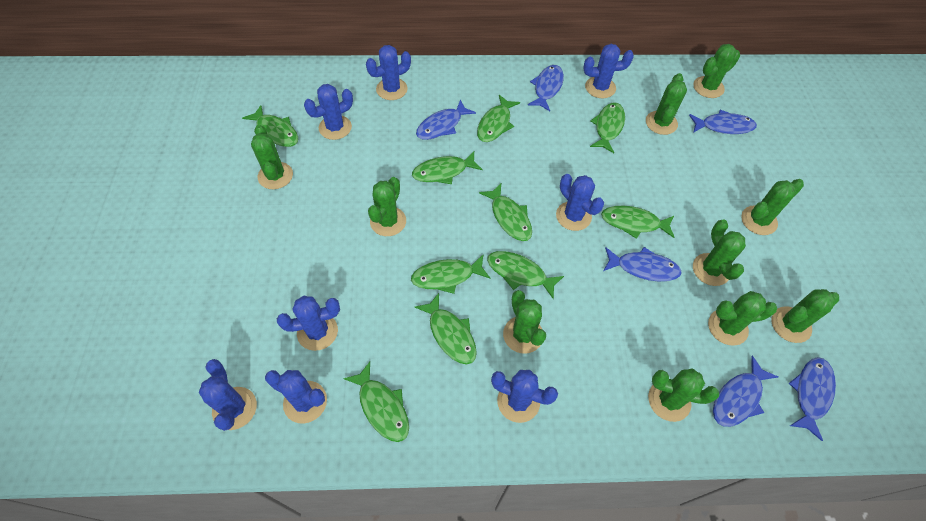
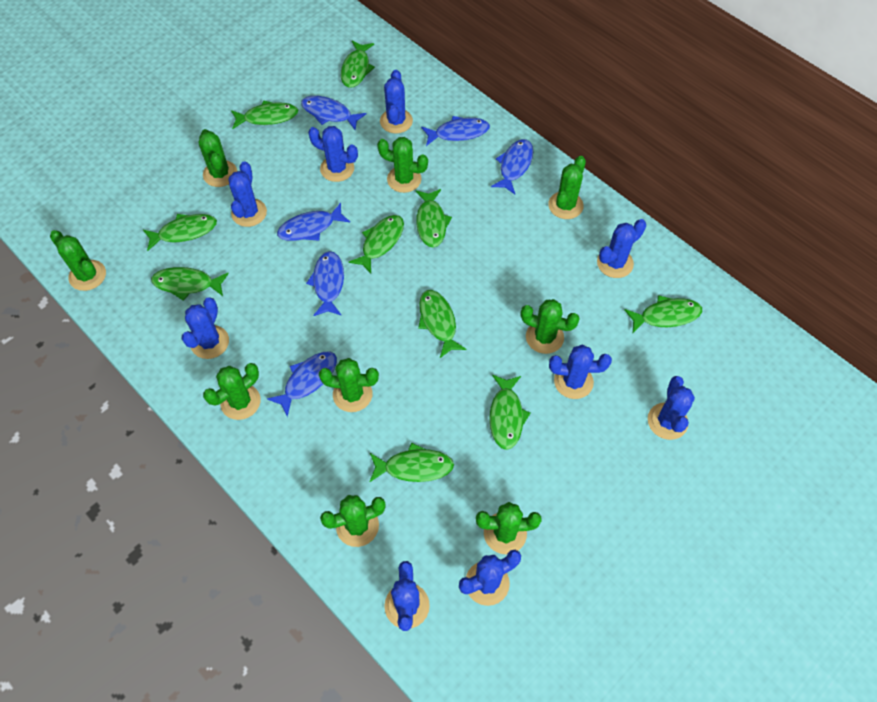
blue cactus: 8 -> 9
green cactus: 10 -> 9

